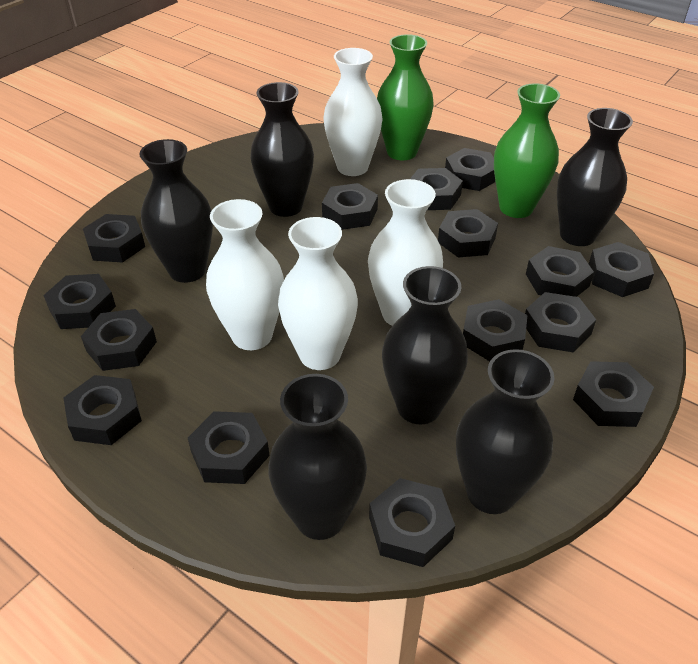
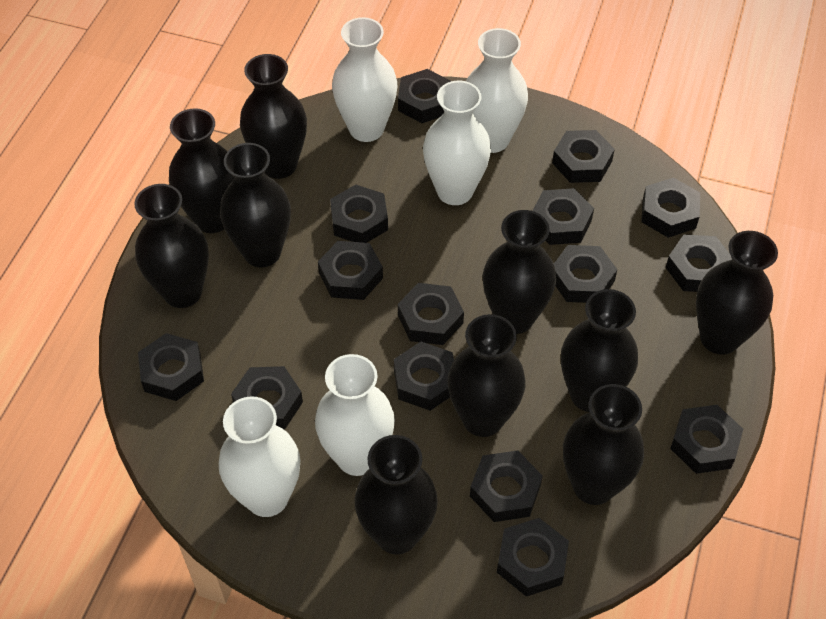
black vase: 6 -> 10
green vase: 2 -> 0
white vase: 4 -> 5

